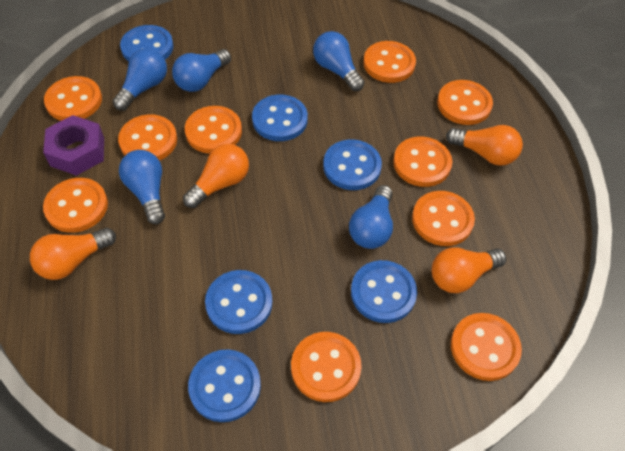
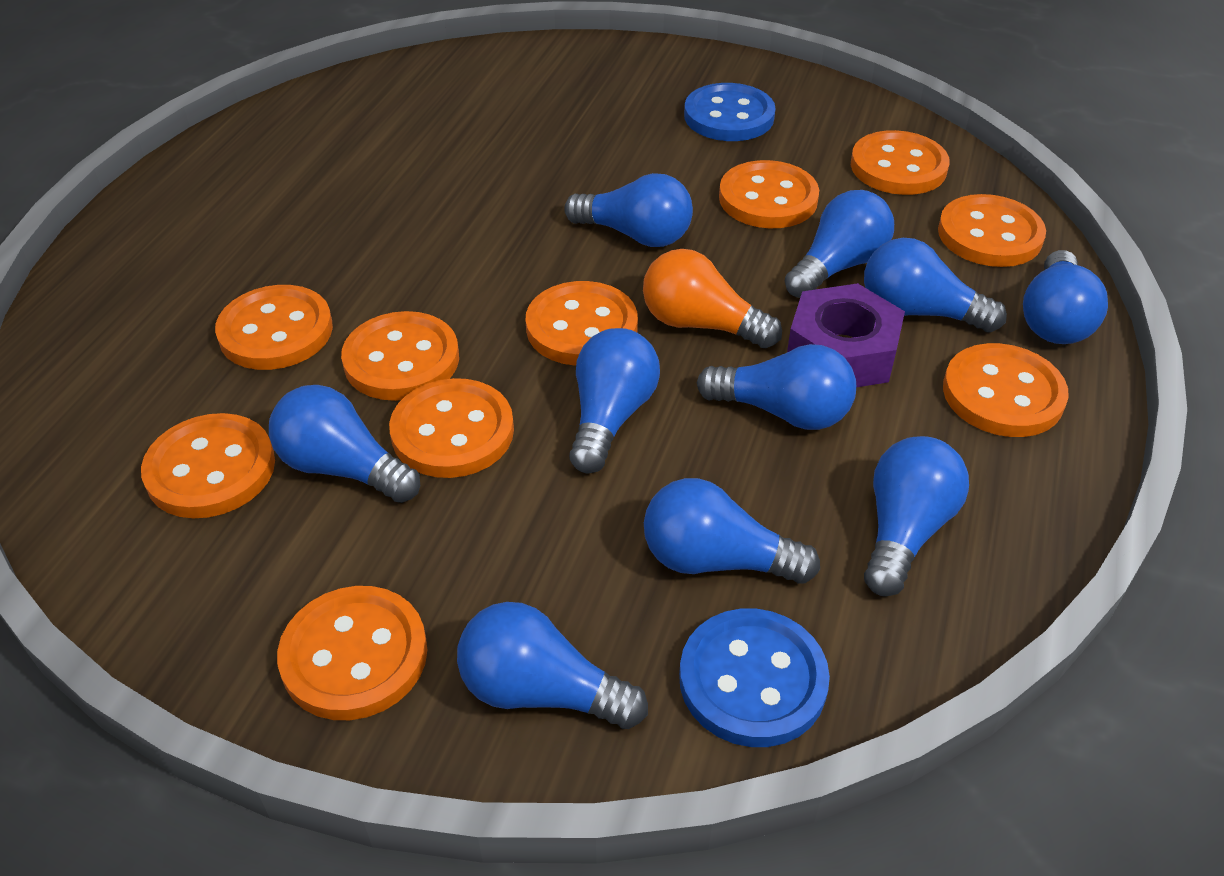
blue button: 6 -> 2
blue light bulb: 5 -> 10
orange light bulb: 4 -> 1

